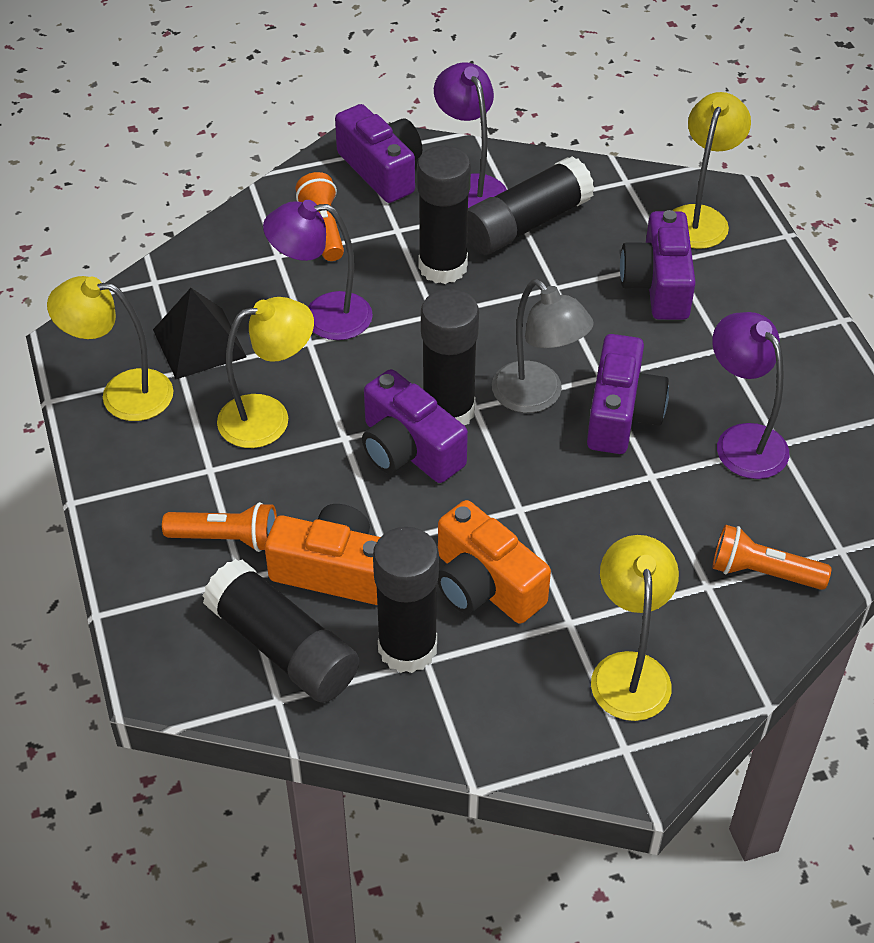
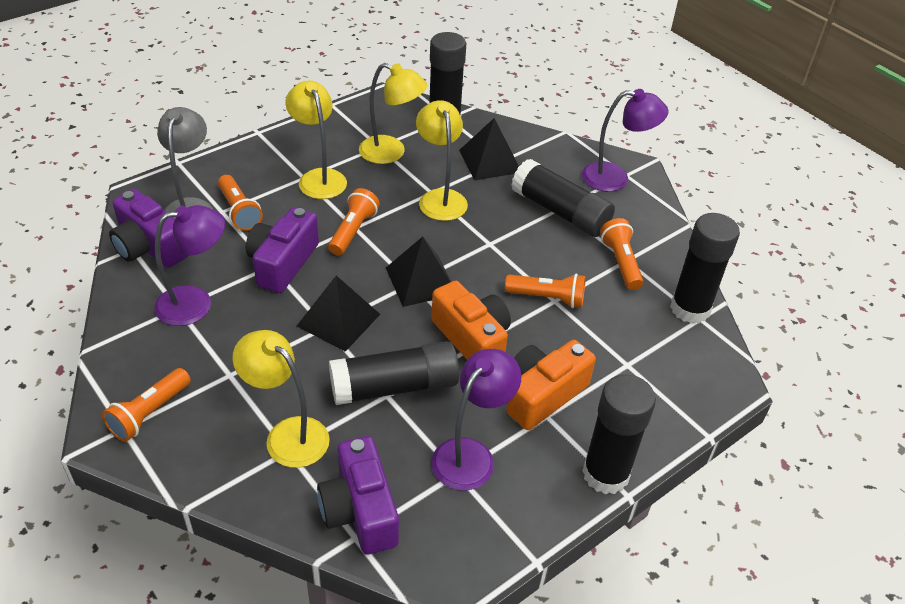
black pyramid: 1 -> 3
orange flashlight: 3 -> 5
purple camera: 4 -> 3

